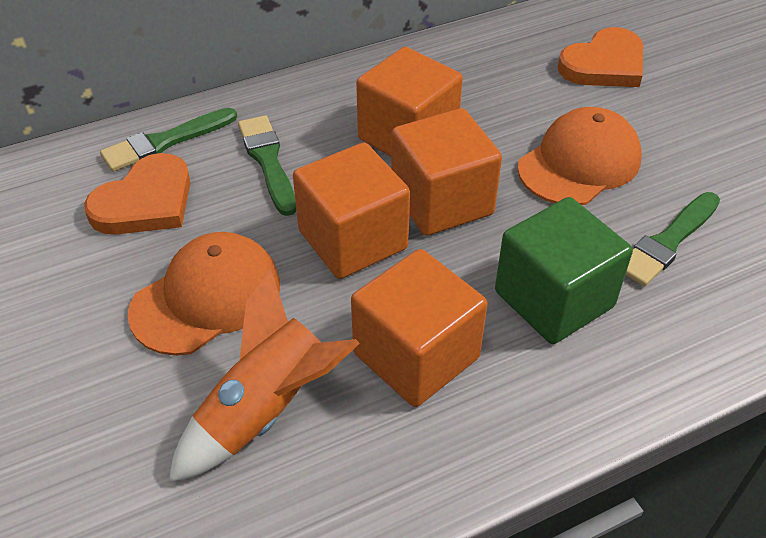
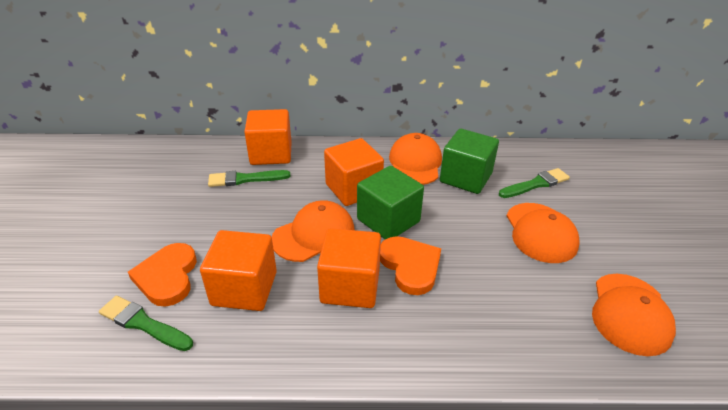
green cube: 1 -> 2
orange cap: 2 -> 4
orange rocket: 1 -> 0

